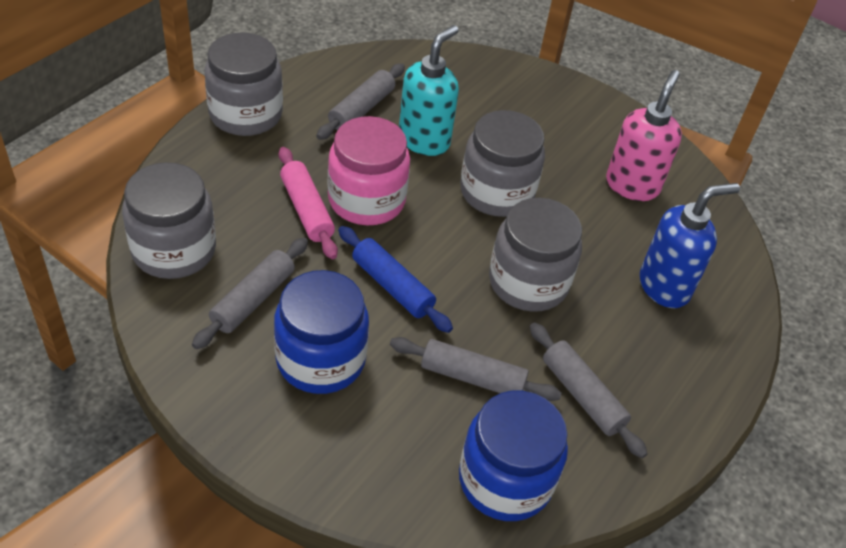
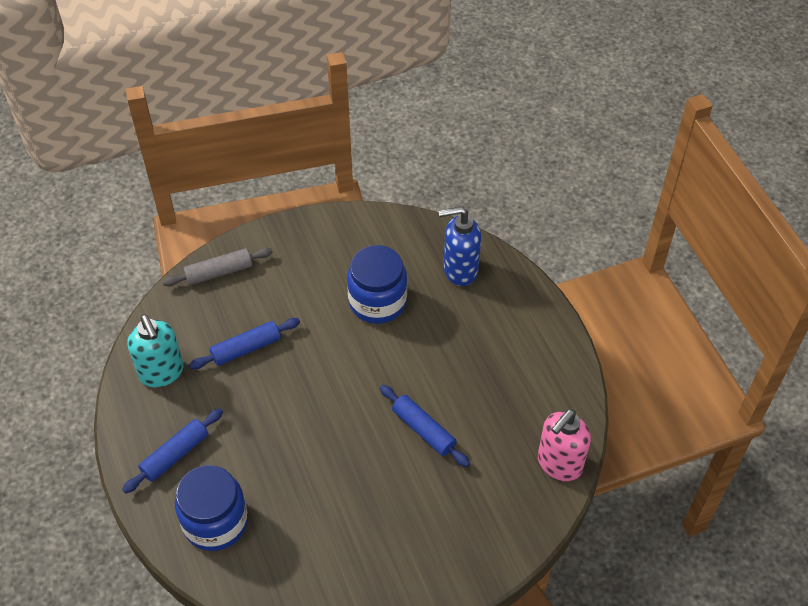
blue rolling pin: 1 -> 3
grey jar: 4 -> 0
grey rolling pin: 4 -> 1
pink jar: 1 -> 0
pink rolling pin: 1 -> 0

